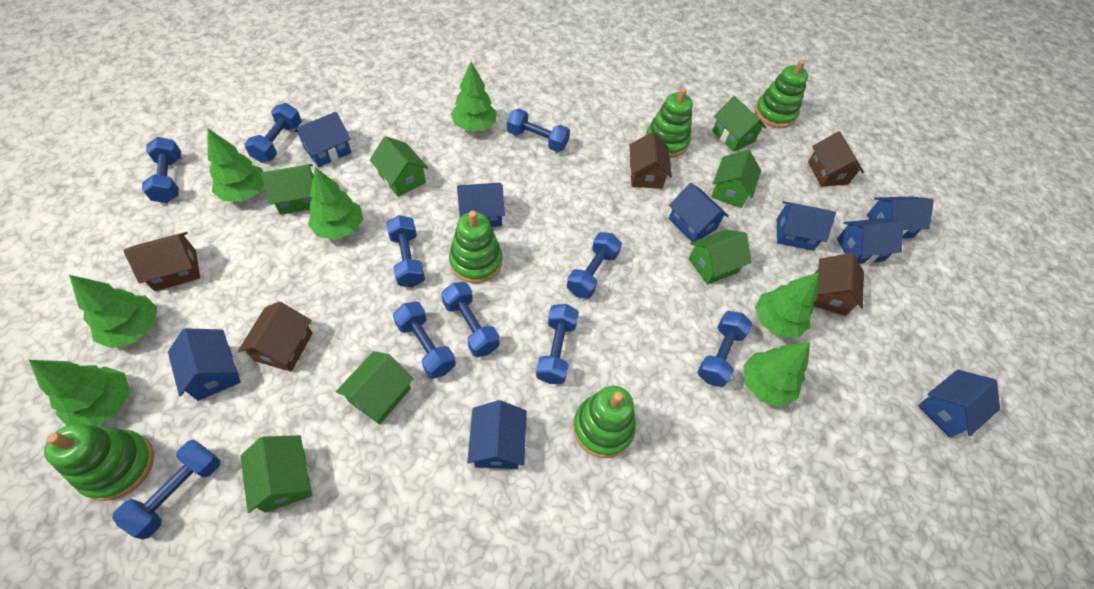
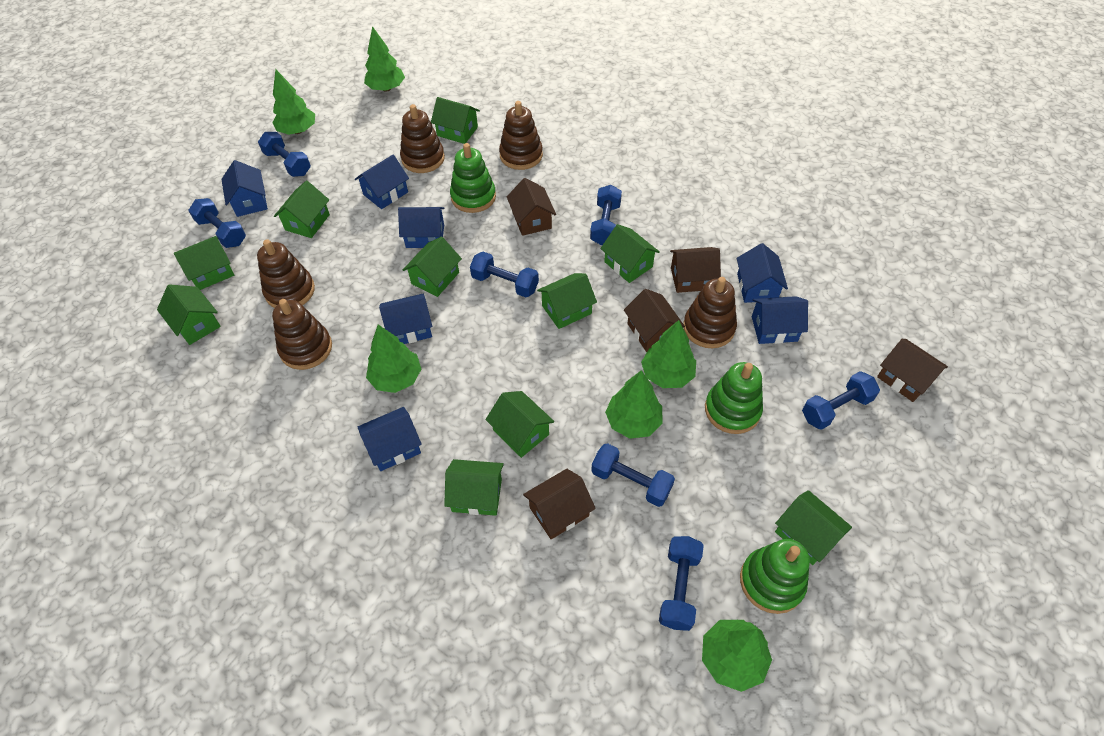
blue dumbbell: 10 -> 7
blue house: 9 -> 7
brown stacking toy: 0 -> 5
green house: 7 -> 10
green stacking toy: 5 -> 3
green tree: 7 -> 6

